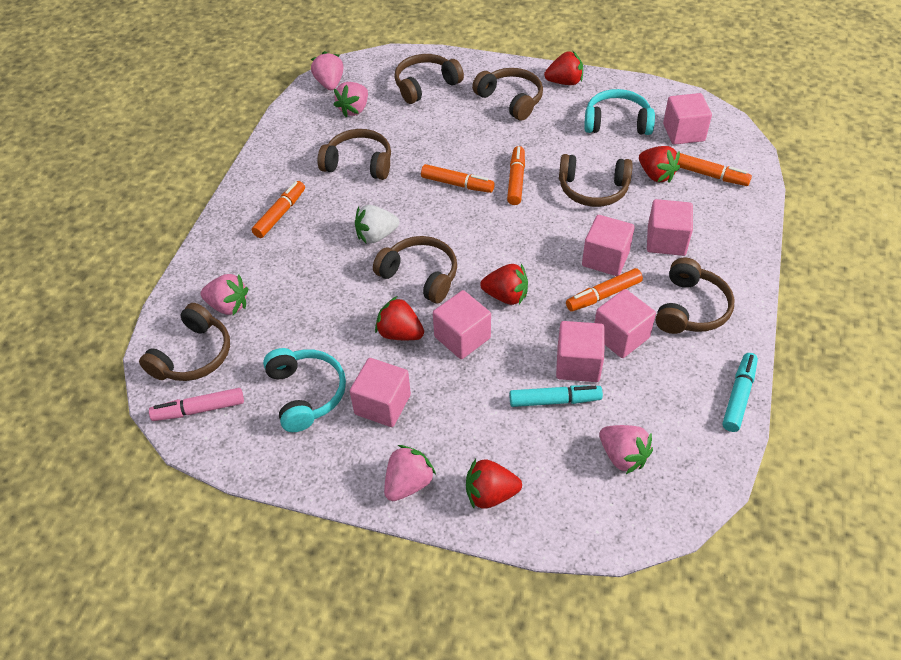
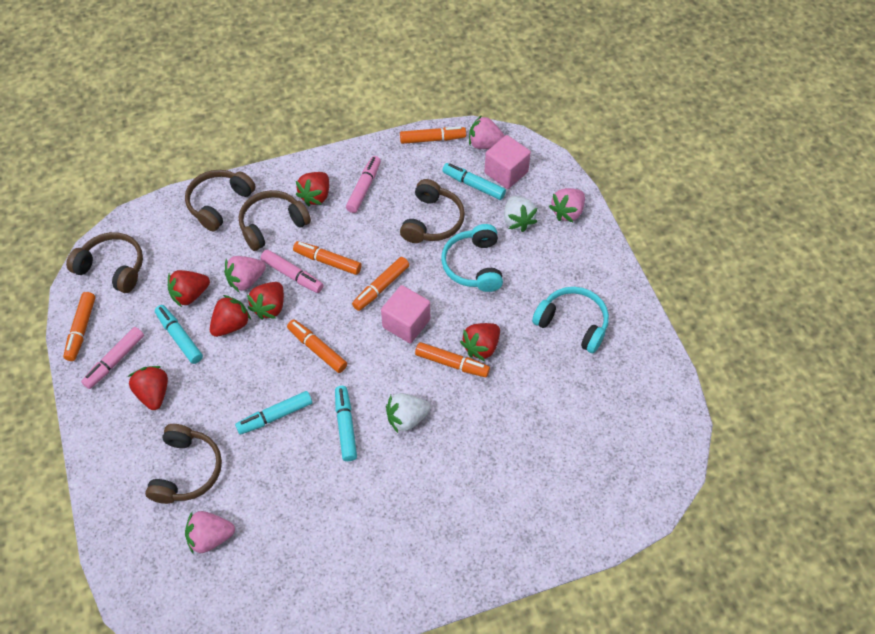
brown headphones: 7 -> 5
orange marker: 5 -> 6
pink cube: 7 -> 2
pink marker: 1 -> 3
pink strawberry: 5 -> 4
red strawberry: 5 -> 6
turquoise marker: 2 -> 4
white strawberry: 1 -> 2

